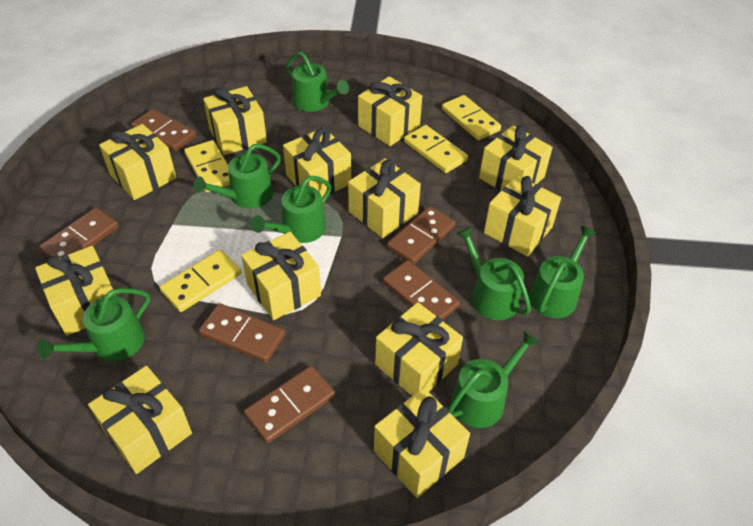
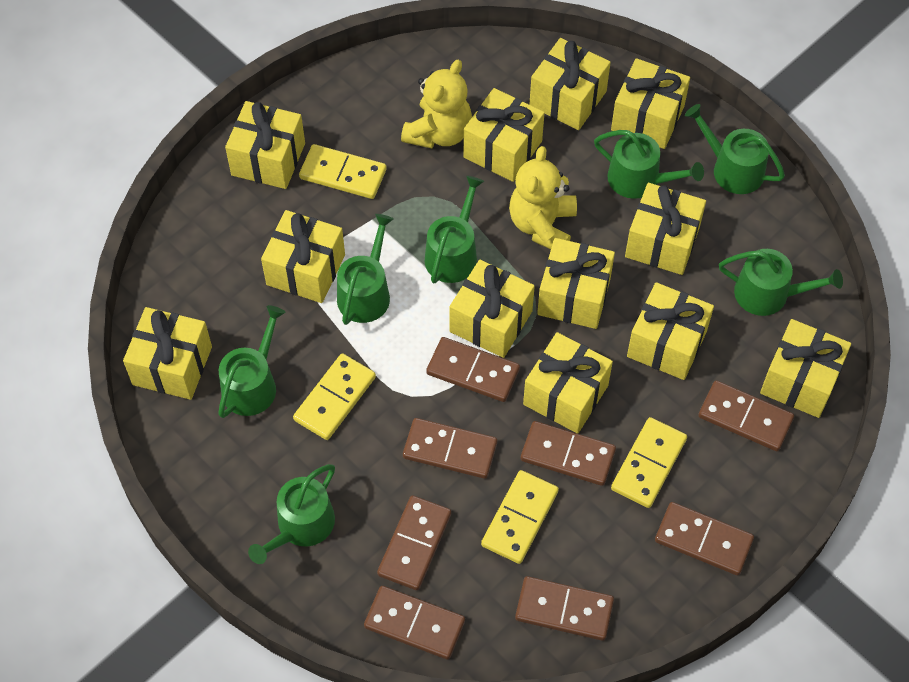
brown domino: 6 -> 8
yellow teddy bear: 0 -> 2

